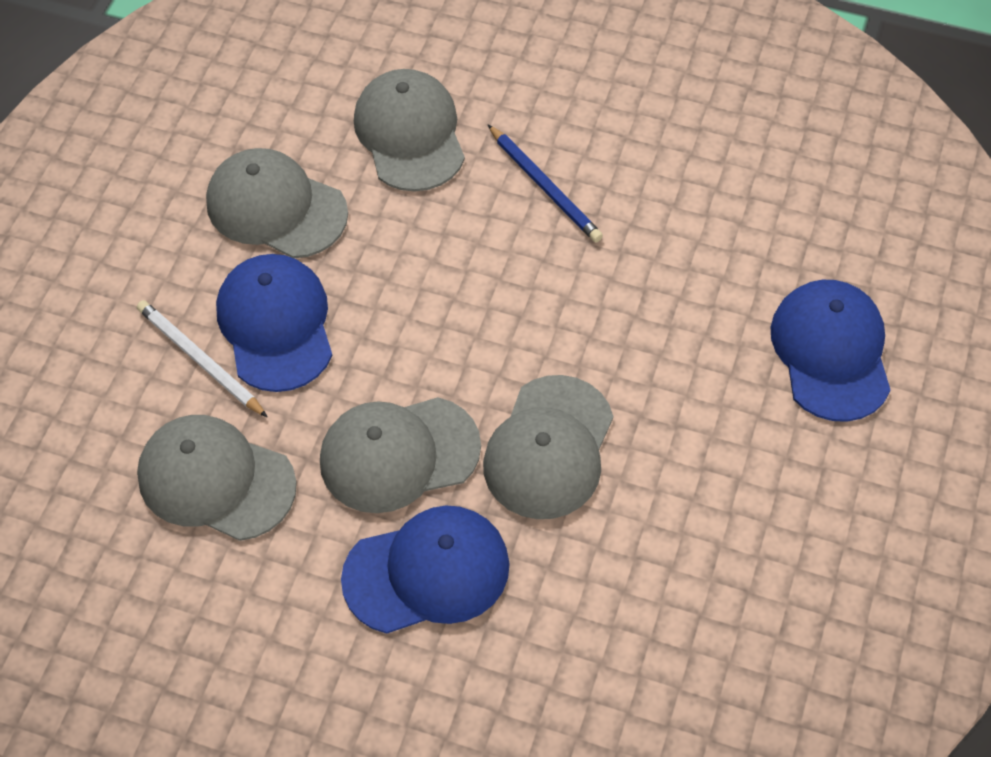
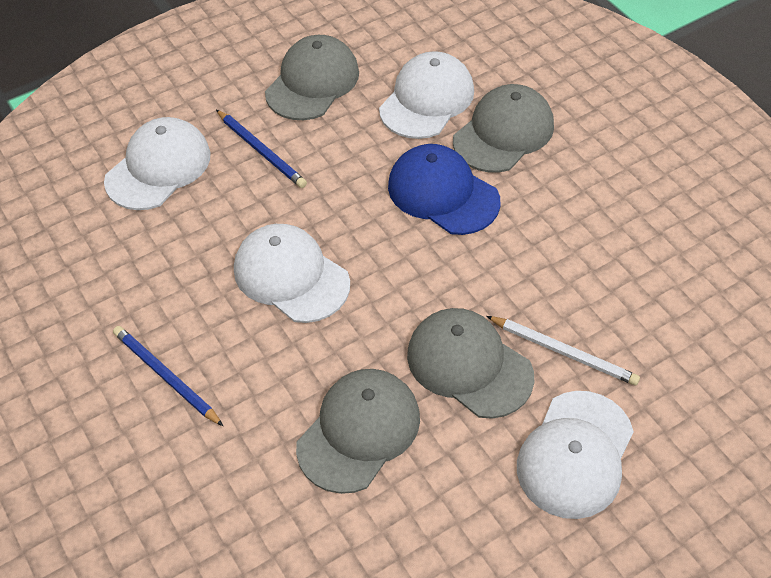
blue cap: 3 -> 1
blue pencil: 1 -> 2
grey cap: 5 -> 4
white cap: 0 -> 4

